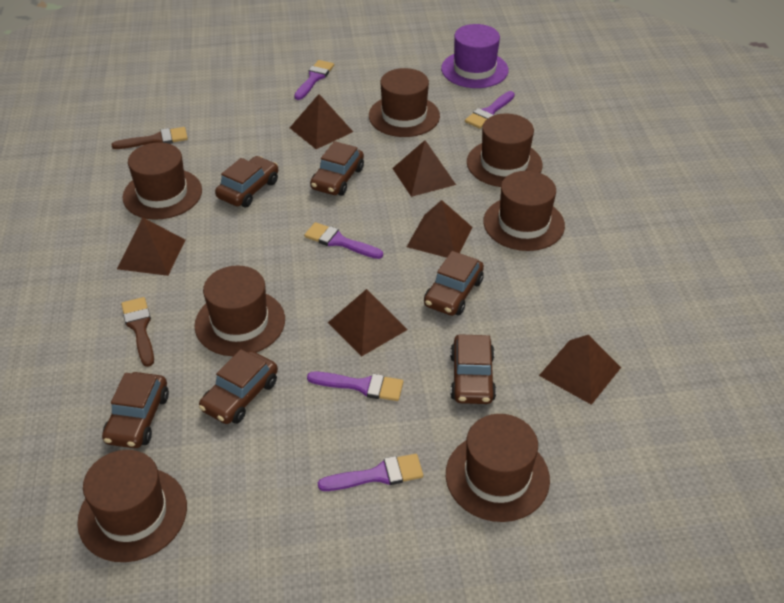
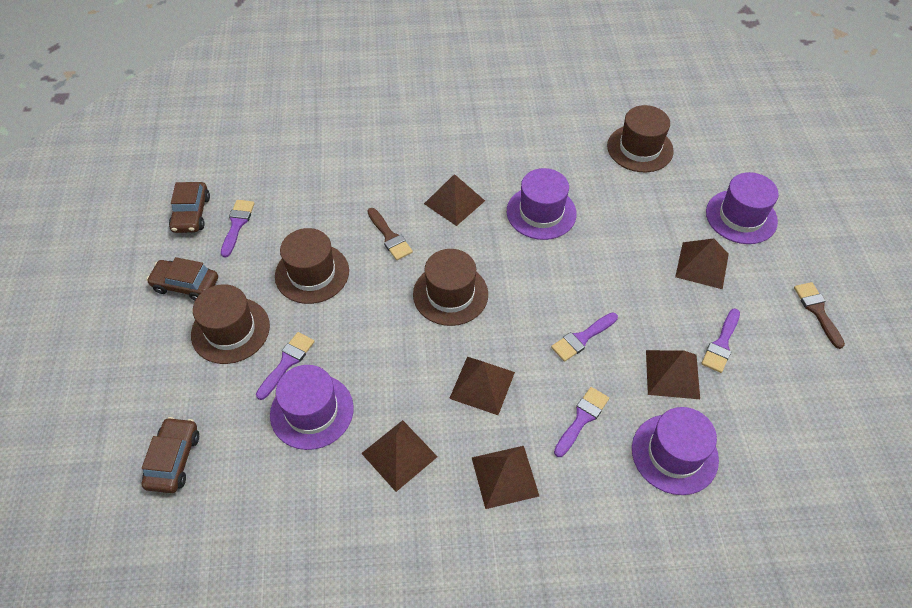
brown car: 6 -> 3
brown hat: 7 -> 4
purple hat: 1 -> 4

